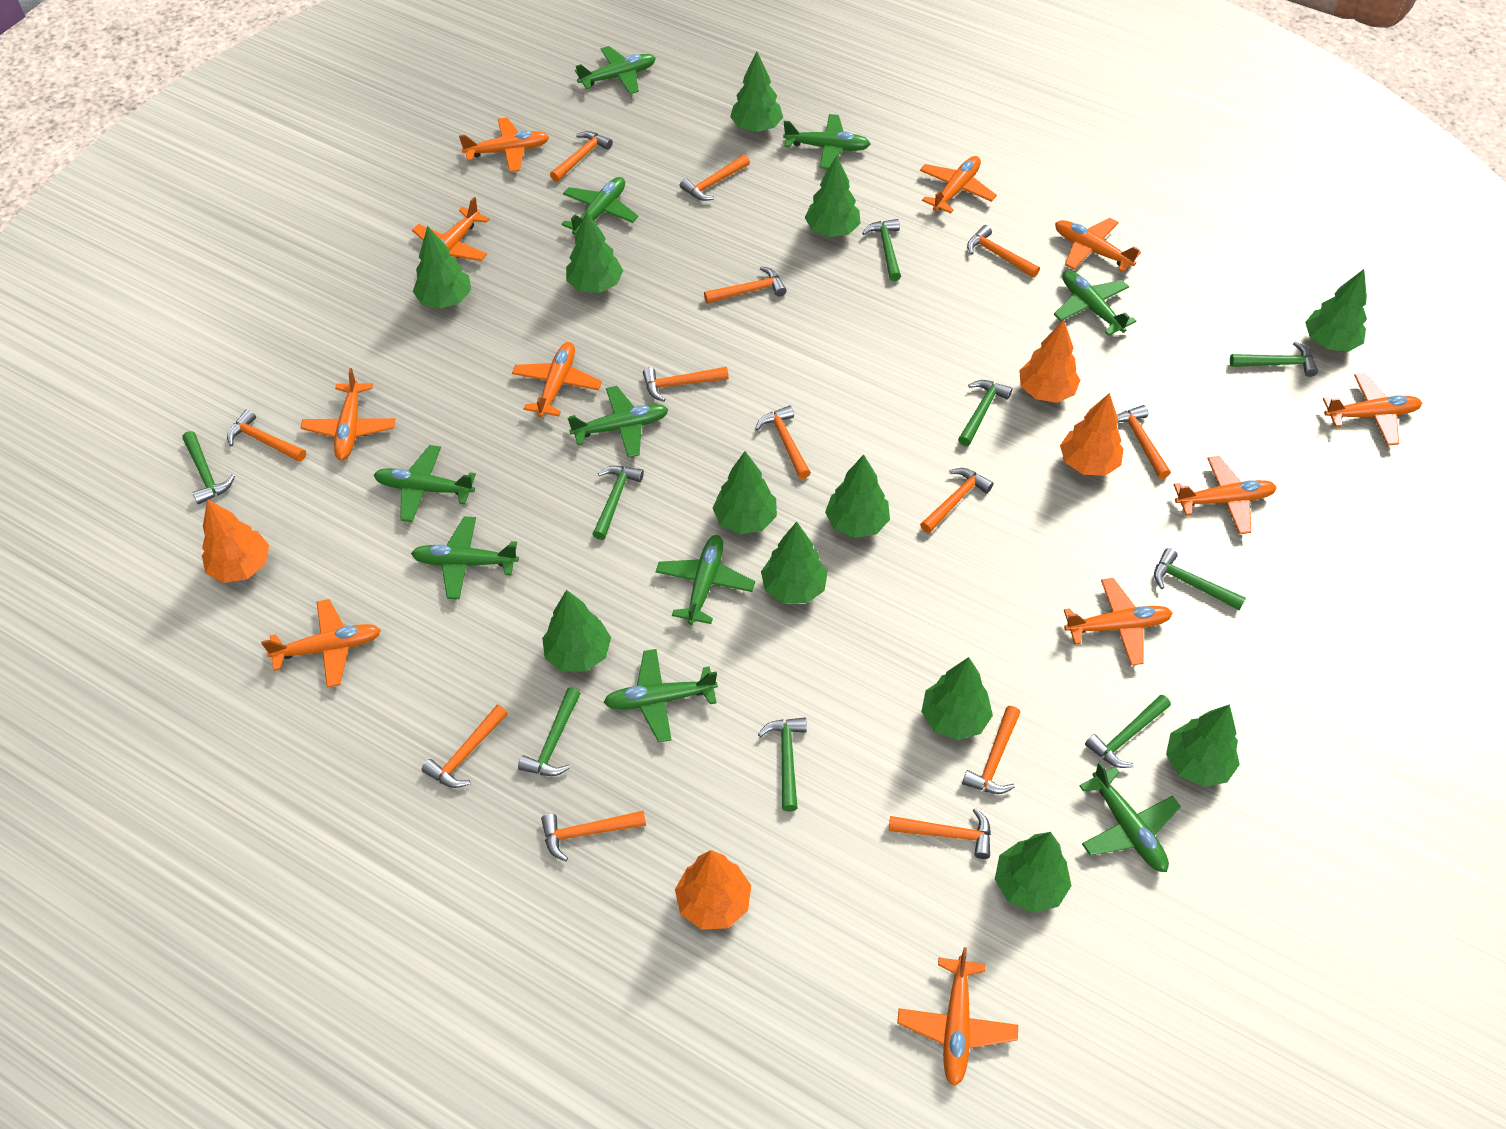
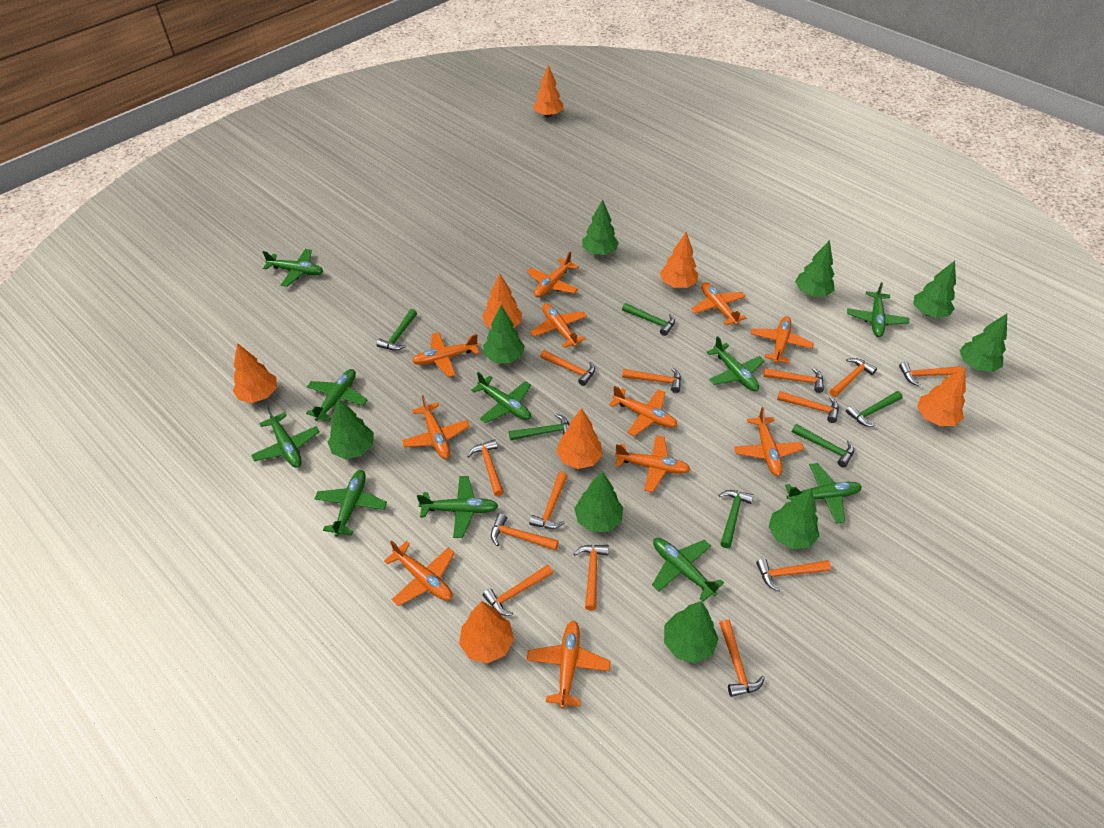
green hammer: 9 -> 6
green tree: 12 -> 9
orange tree: 4 -> 7

